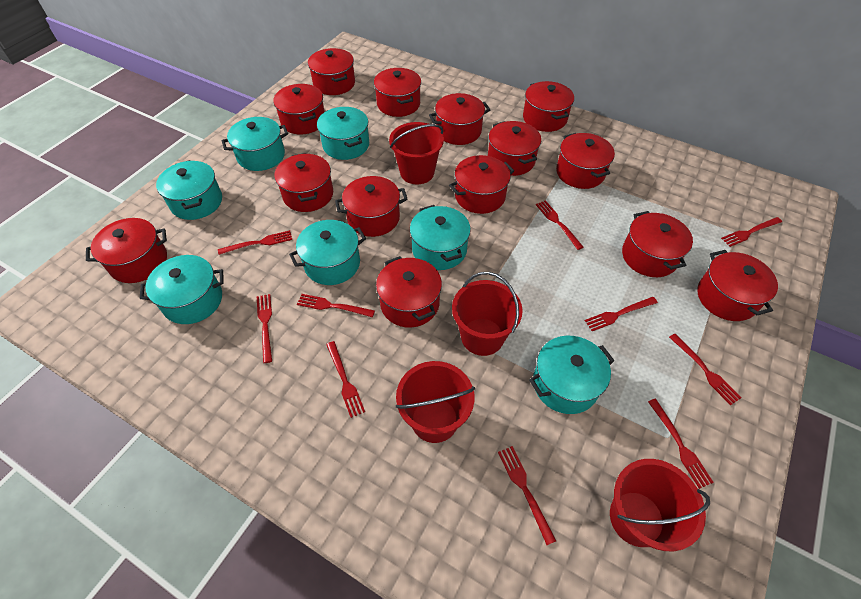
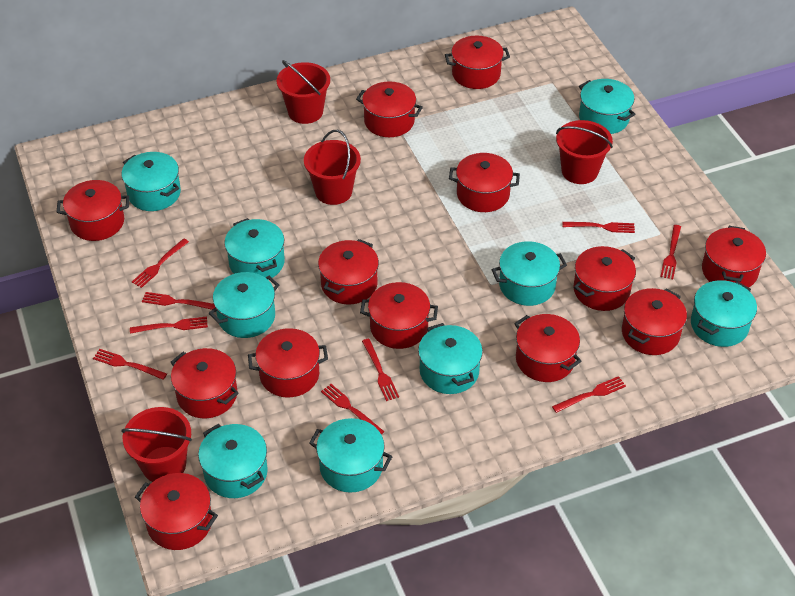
red fork: 10 -> 9
red pot: 14 -> 13
turquoise pot: 7 -> 9

